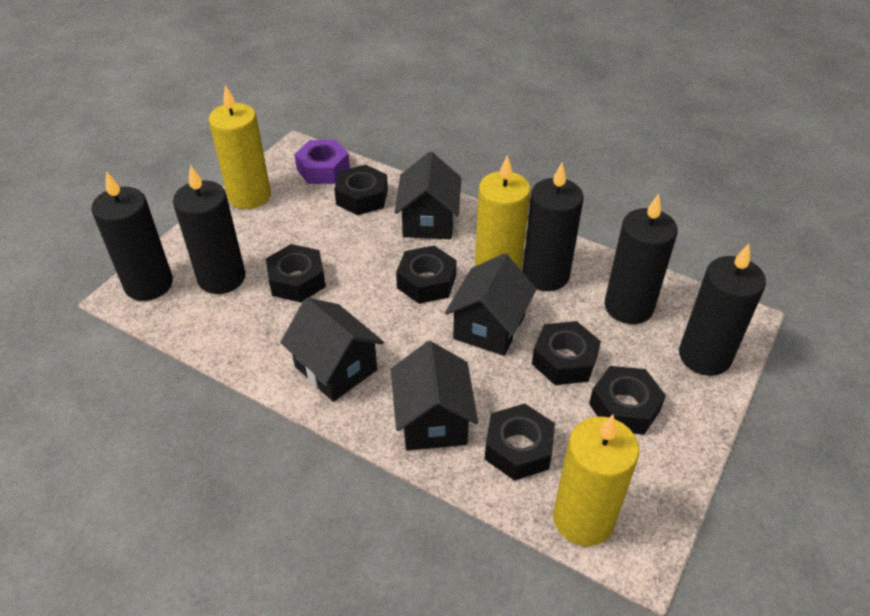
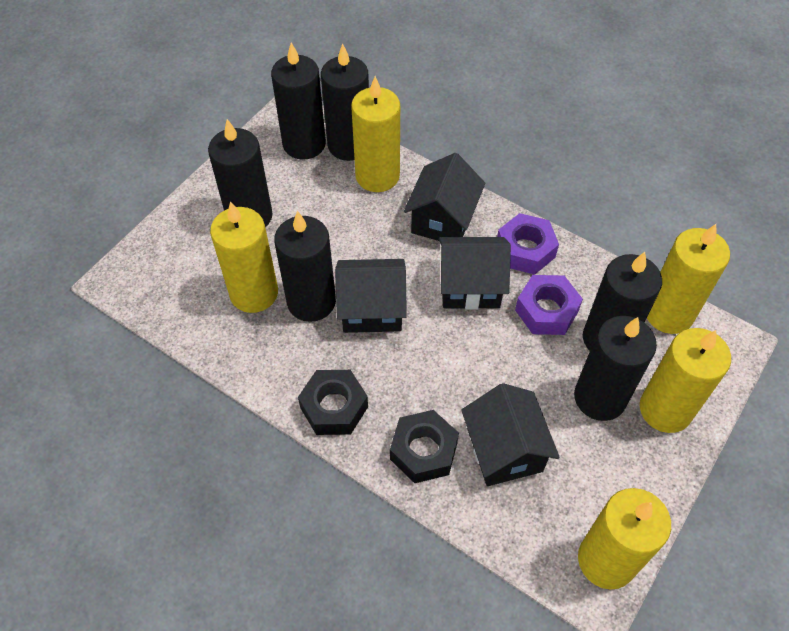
black candle: 5 -> 6
black nut: 6 -> 2
purple nut: 1 -> 2
yellow candle: 3 -> 5

